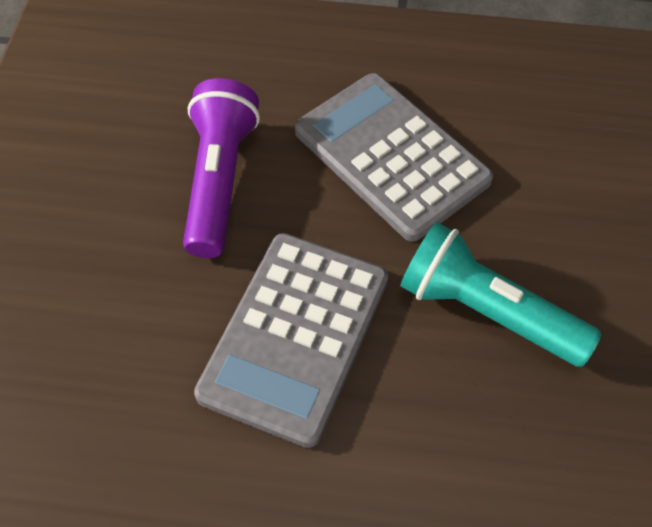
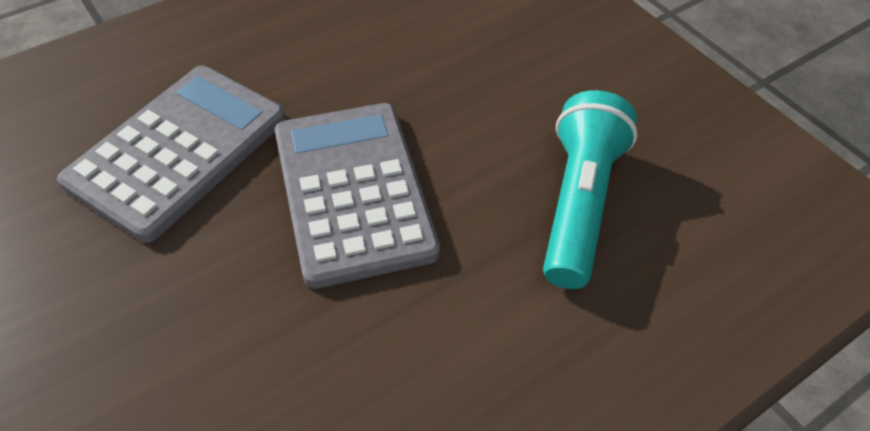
purple flashlight: 1 -> 0

